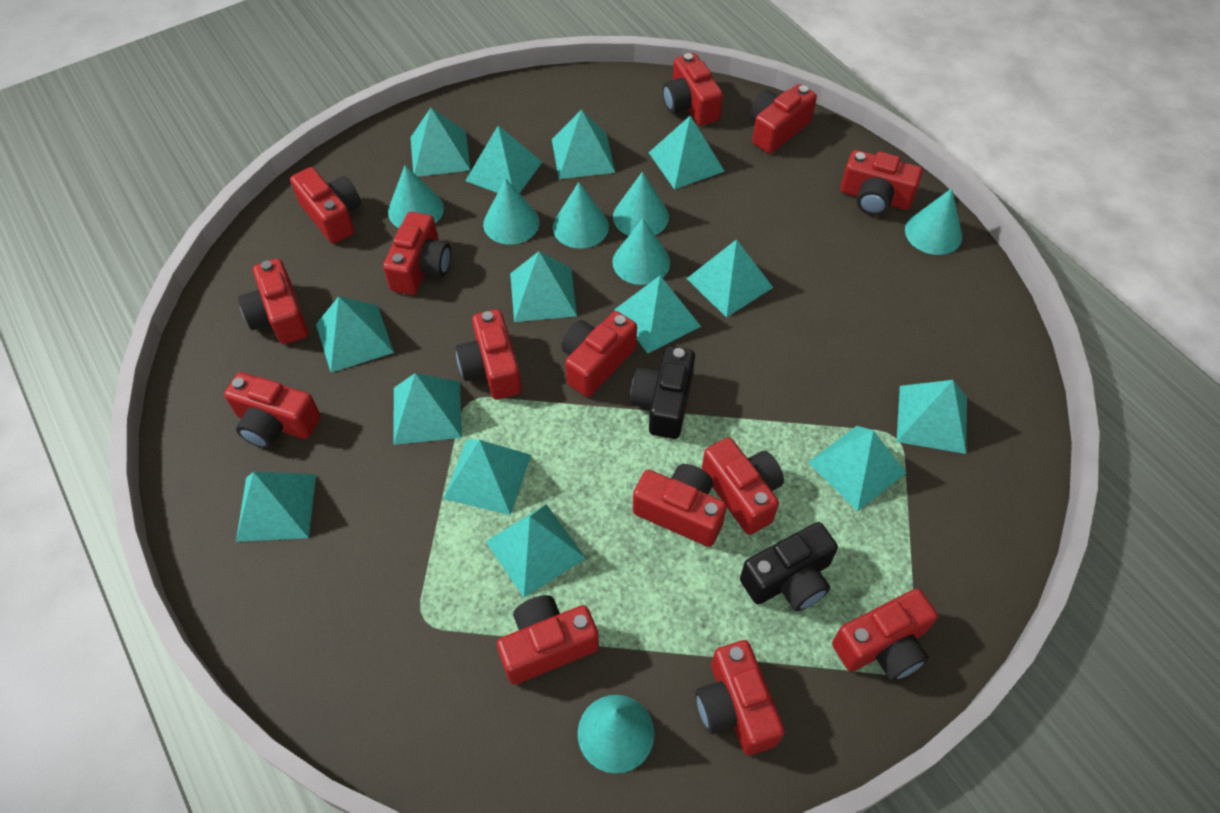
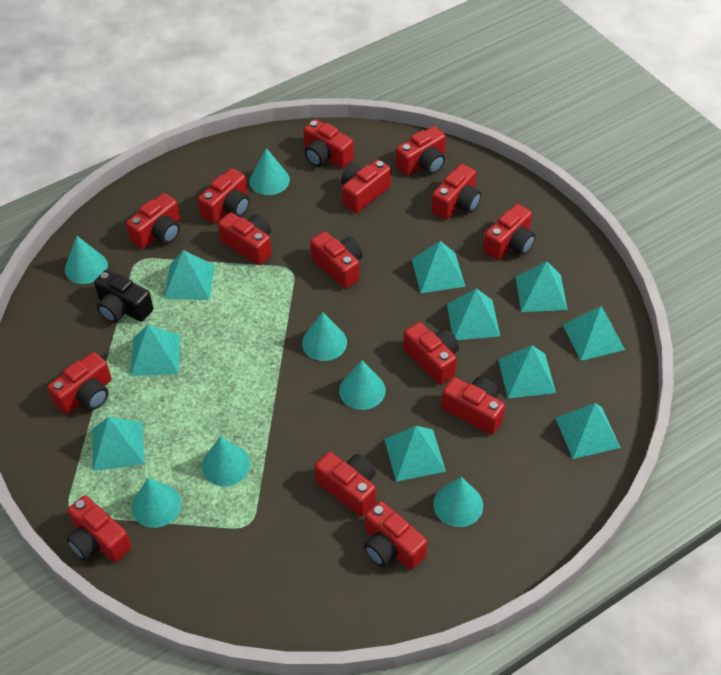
black camera: 2 -> 1
red camera: 14 -> 15
turquoise pyramid: 14 -> 10

